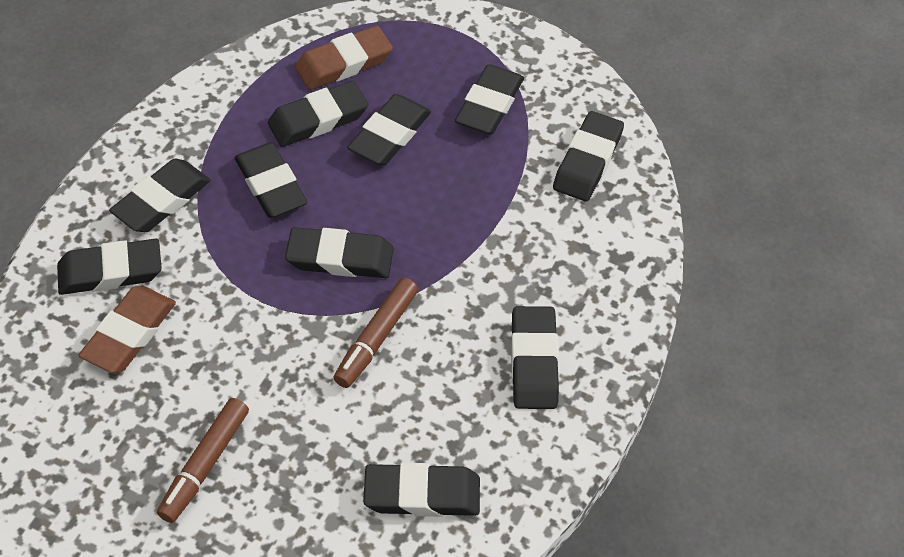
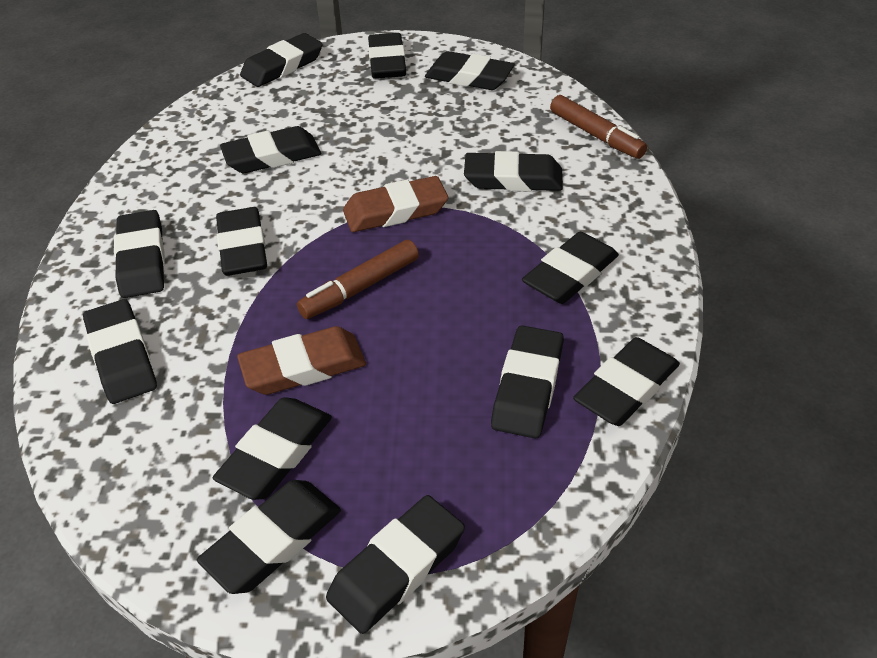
black eraser: 10 -> 14

